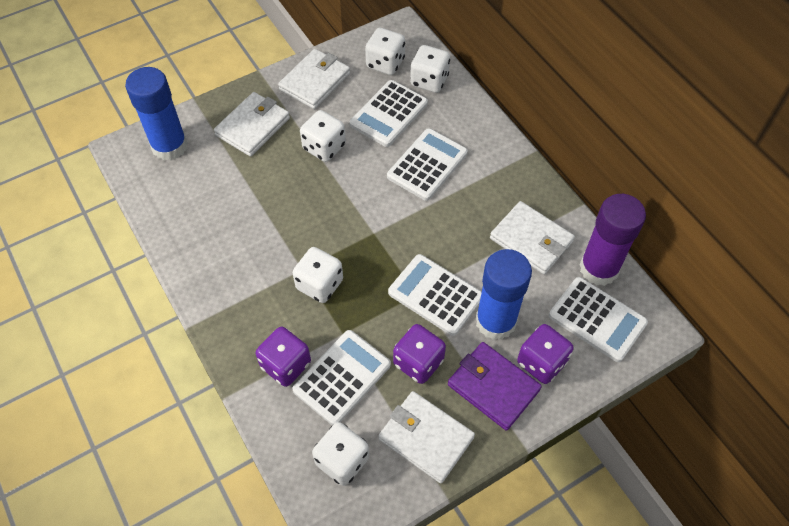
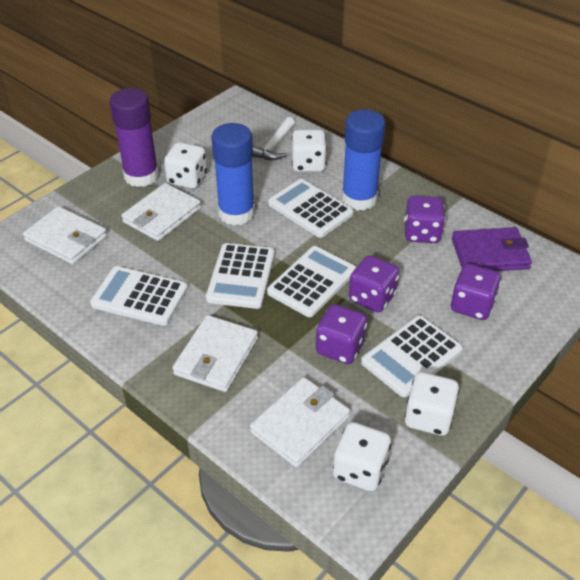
purple dice: 3 -> 4
white dice: 5 -> 4
white hammer: 0 -> 1

